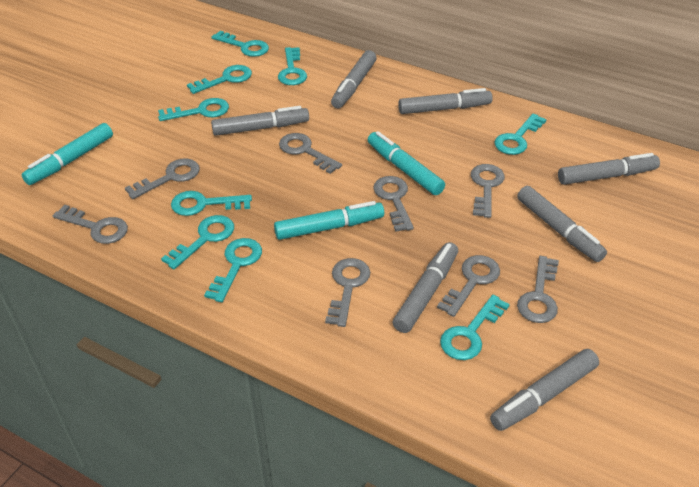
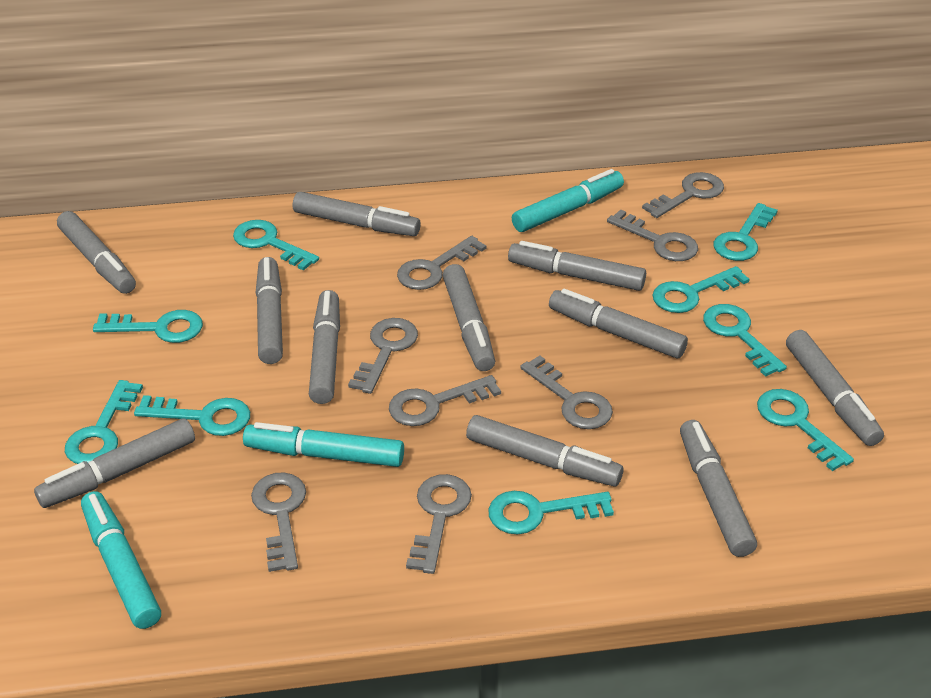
grey marker: 7 -> 11

